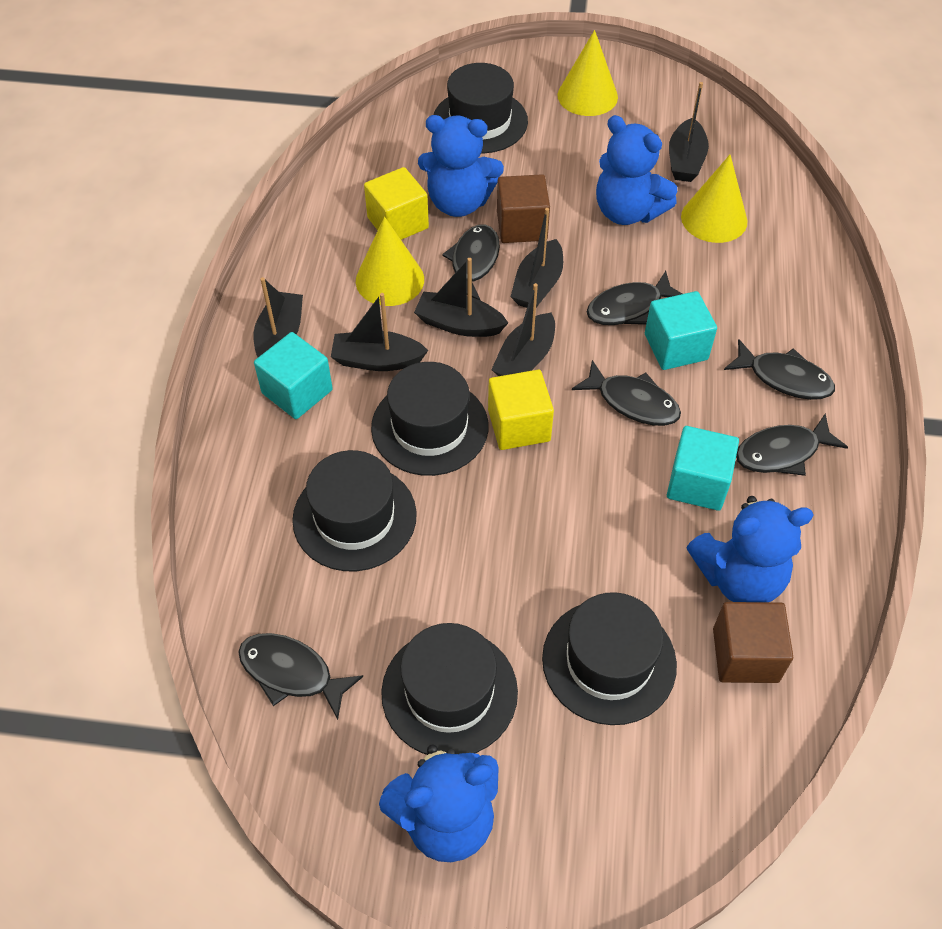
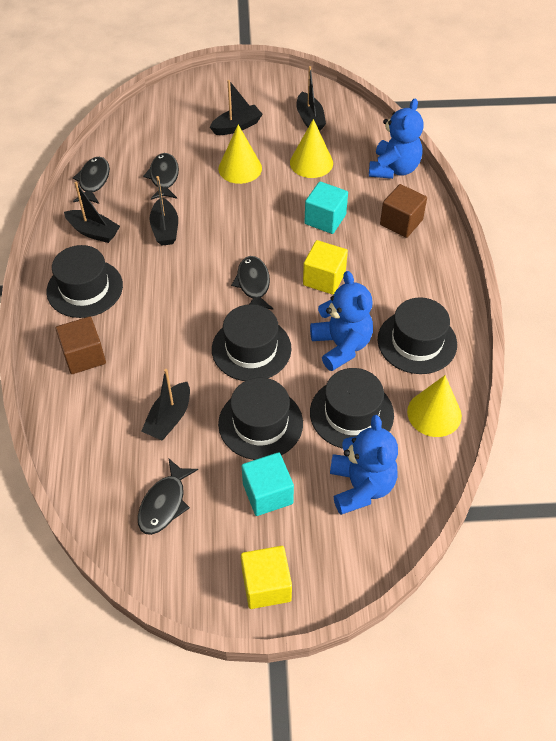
black boat: 6 -> 5
black fish: 6 -> 4
blue teddy bear: 4 -> 3
turquoise cube: 3 -> 2

